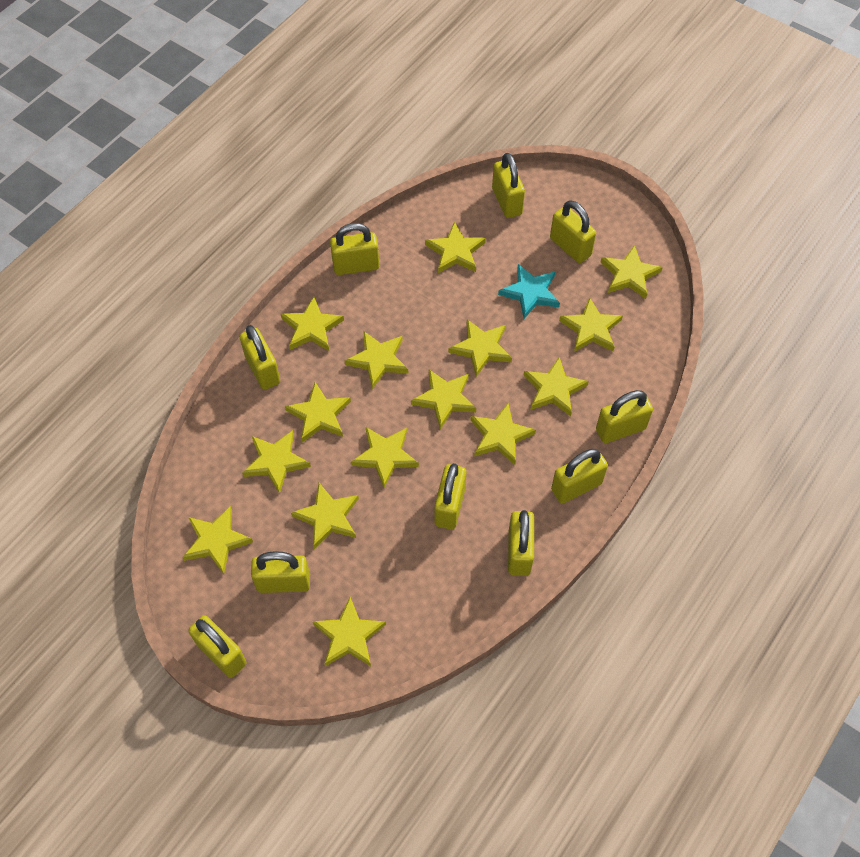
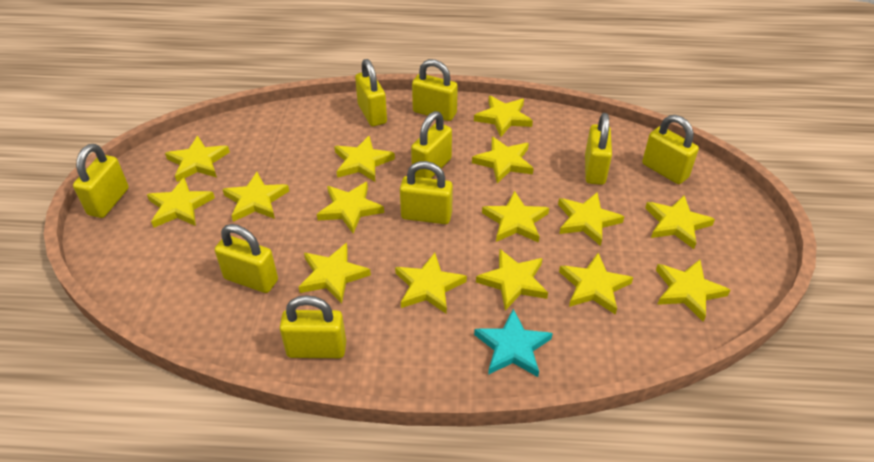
yellow padlock: 10 -> 9

